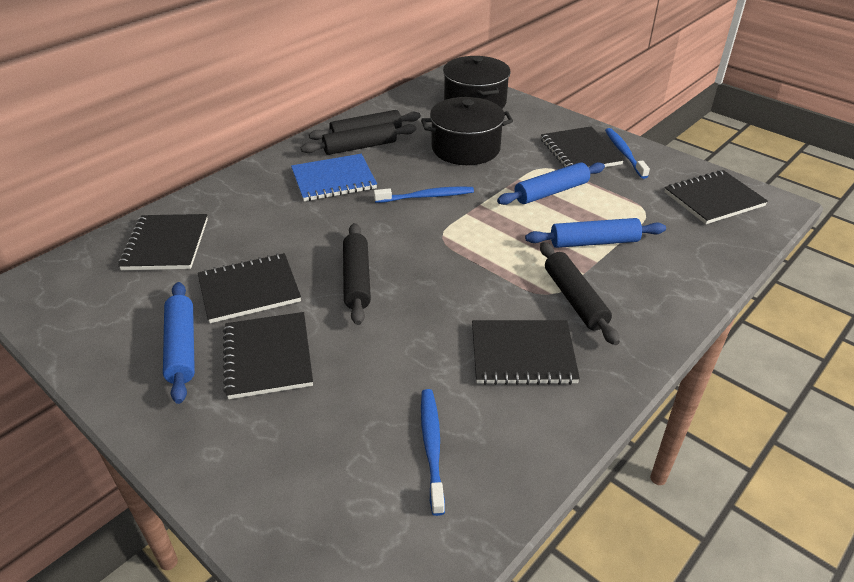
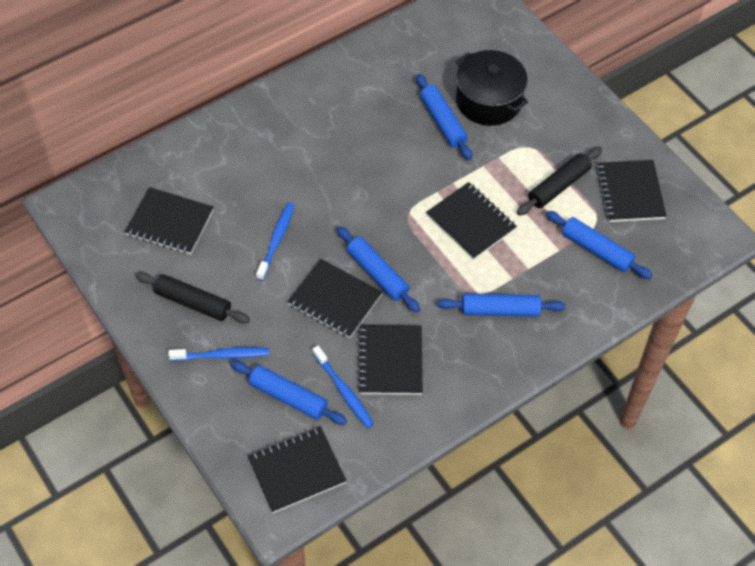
black pot: 2 -> 1
black rolling pin: 4 -> 2
blue notebook: 1 -> 0
blue rolling pin: 3 -> 5

